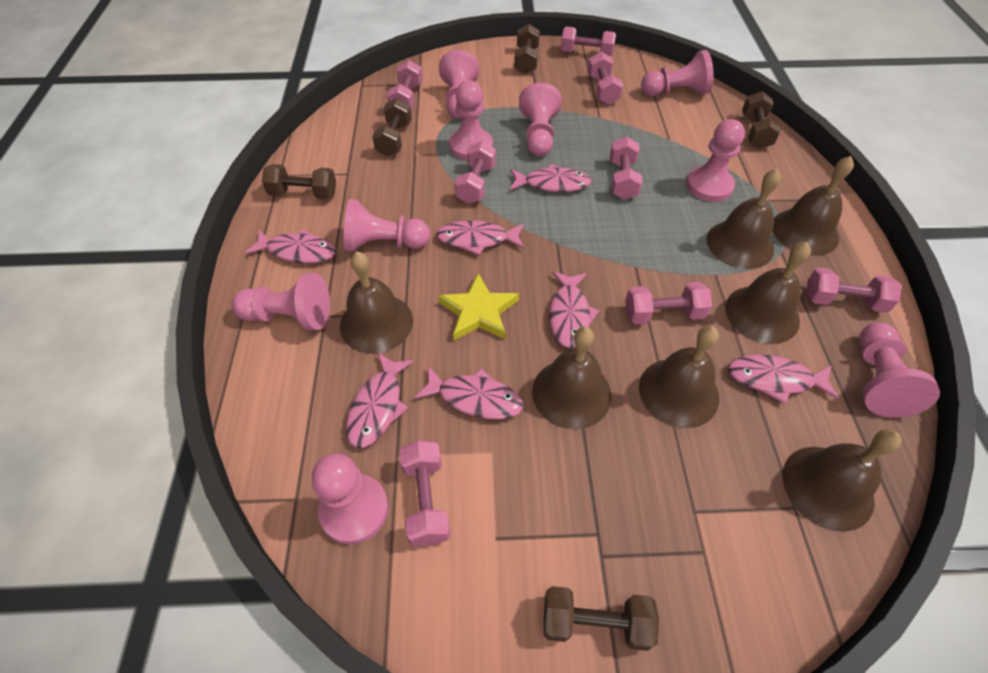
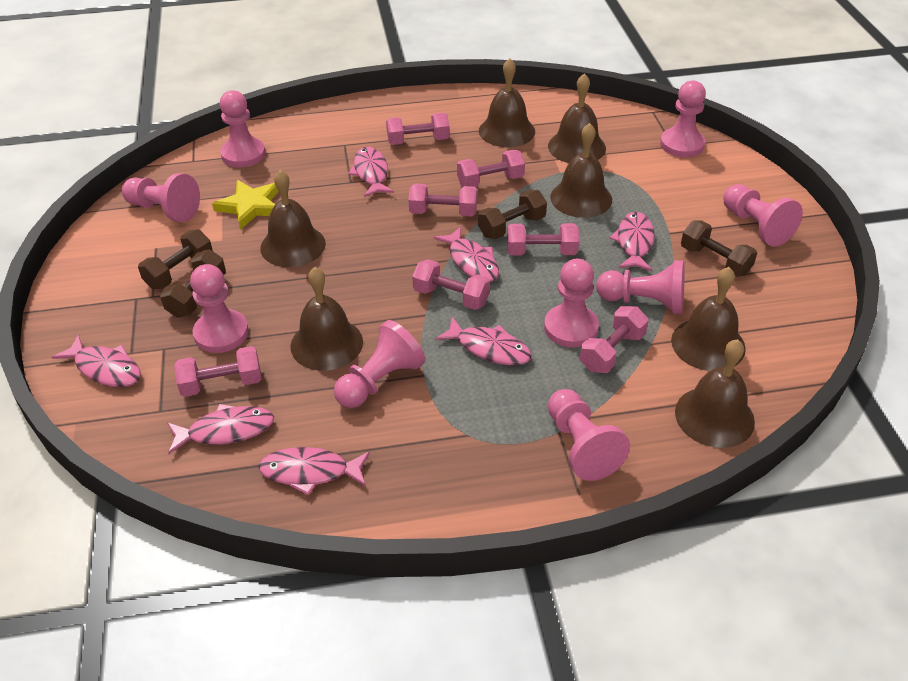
brown dumbbell: 5 -> 4
pink dumbbell: 8 -> 7

